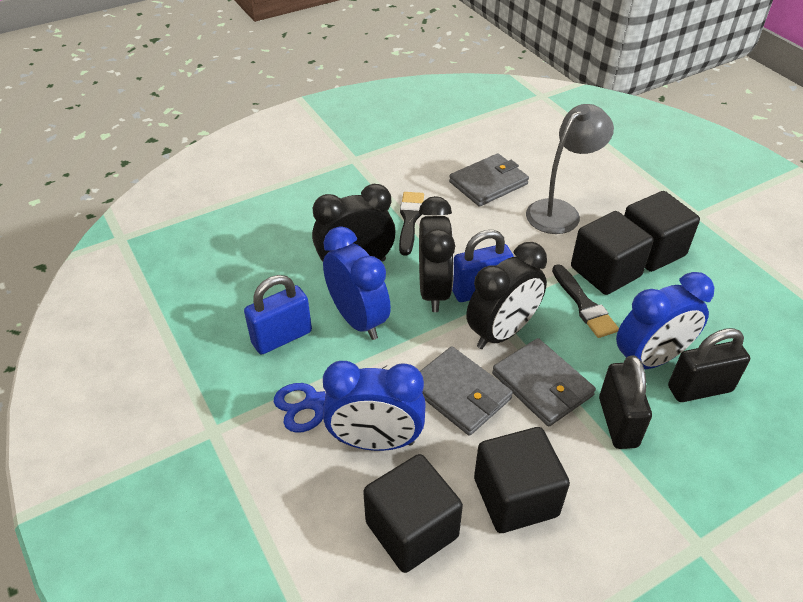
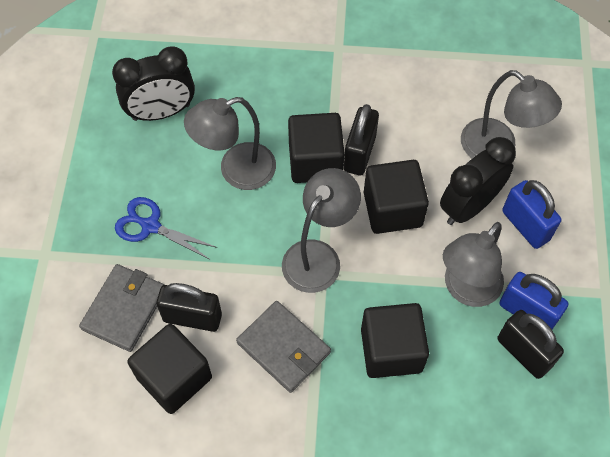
black brush: 2 -> 0
black clock: 3 -> 2
black padlock: 2 -> 3
blue clock: 3 -> 0
grey lamp: 1 -> 4
grey wallet: 3 -> 2

